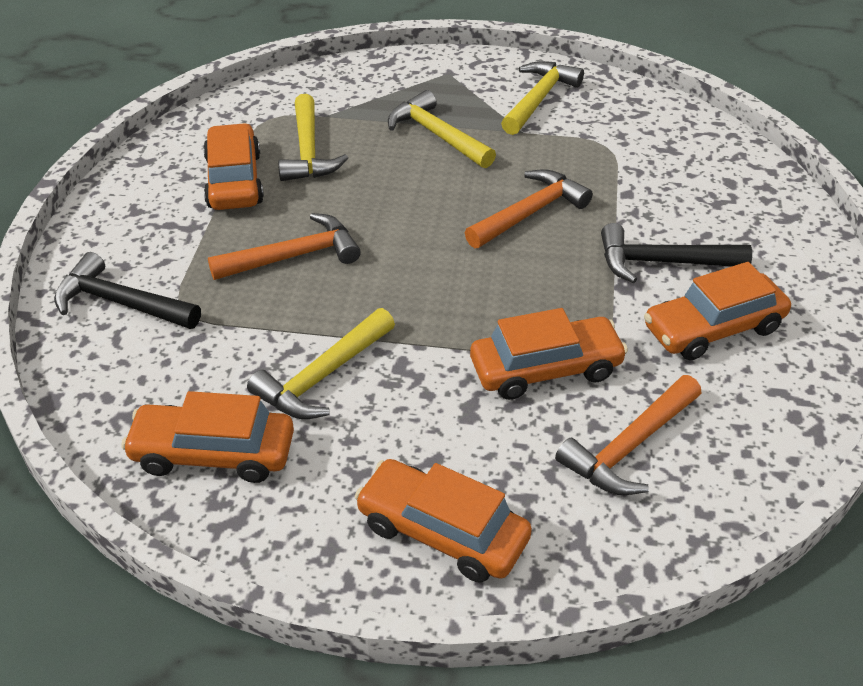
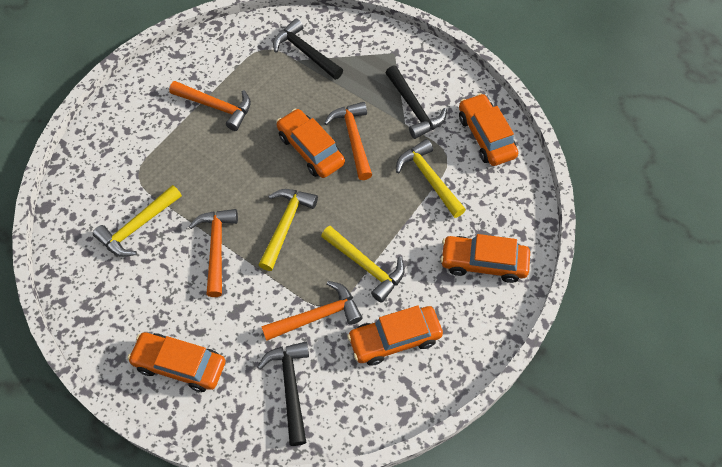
black hammer: 2 -> 3
orange hammer: 3 -> 4

